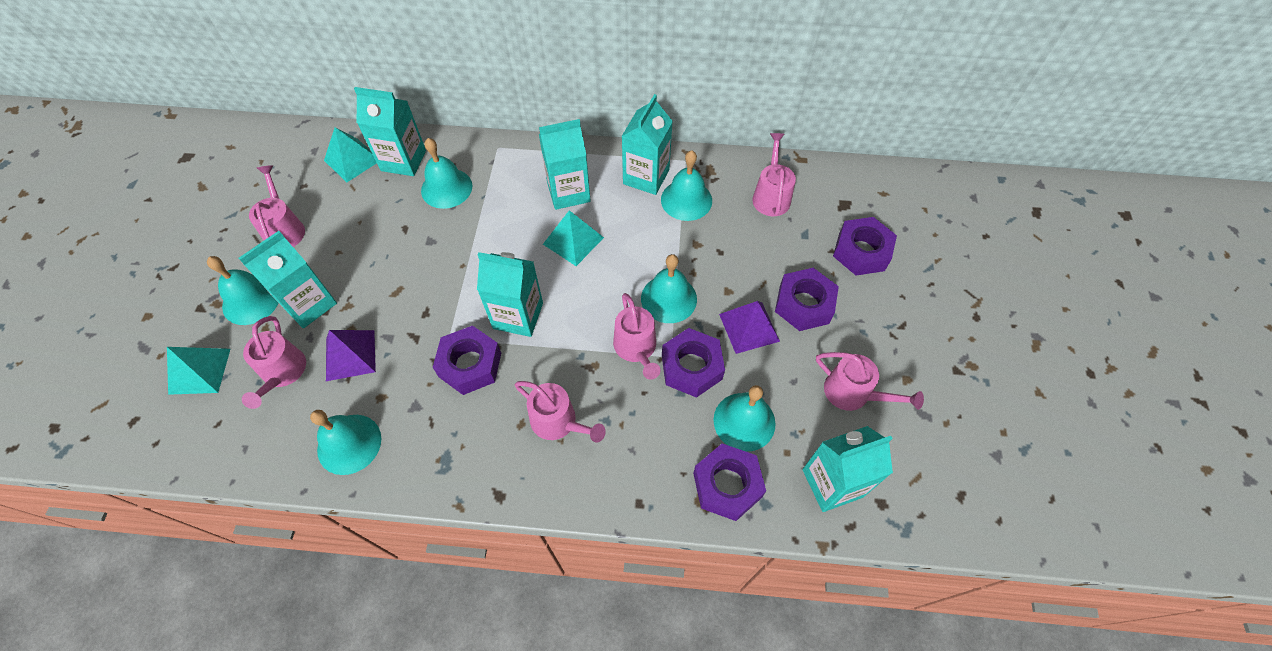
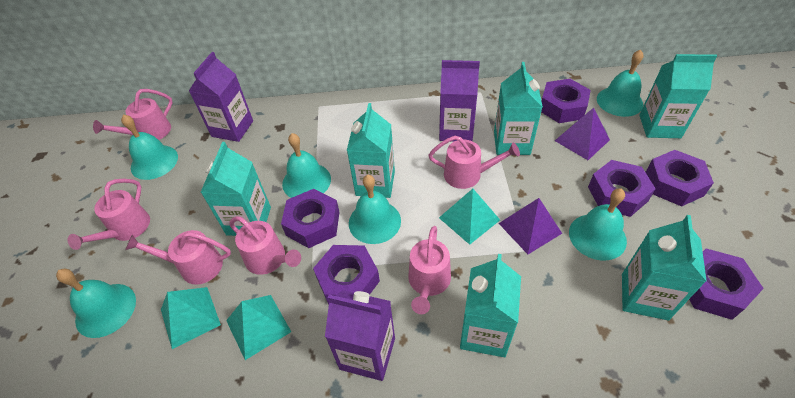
purple carton: 0 -> 3
purple nut: 5 -> 6

